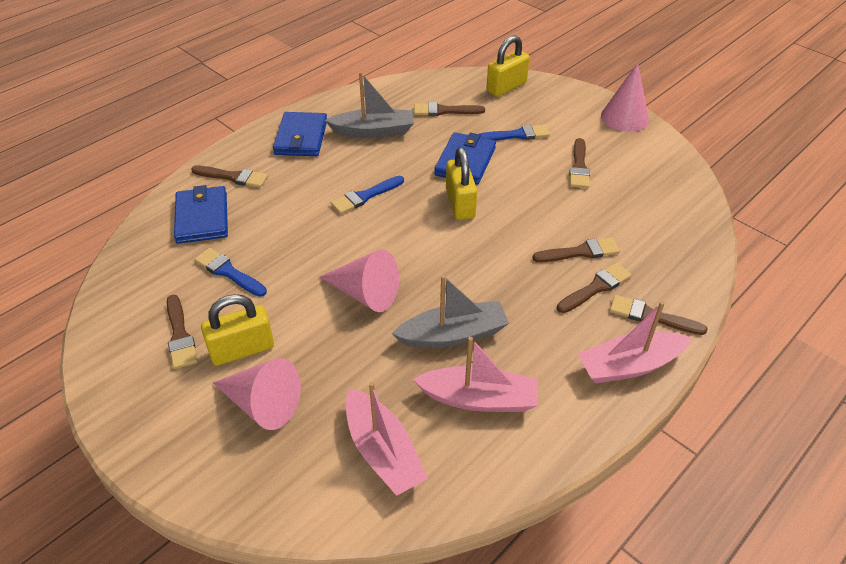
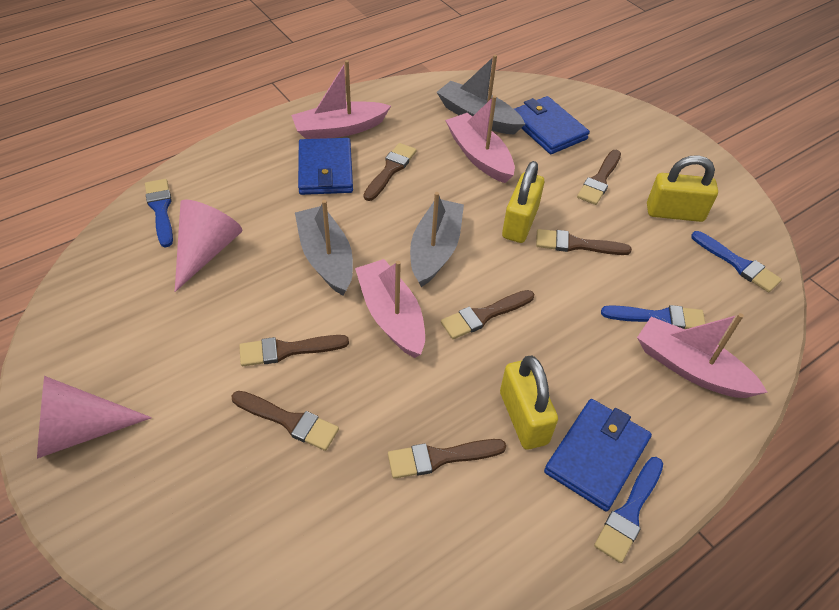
blue brush: 3 -> 4
grey boat: 2 -> 3
pink boat: 3 -> 4
pink cone: 3 -> 2

